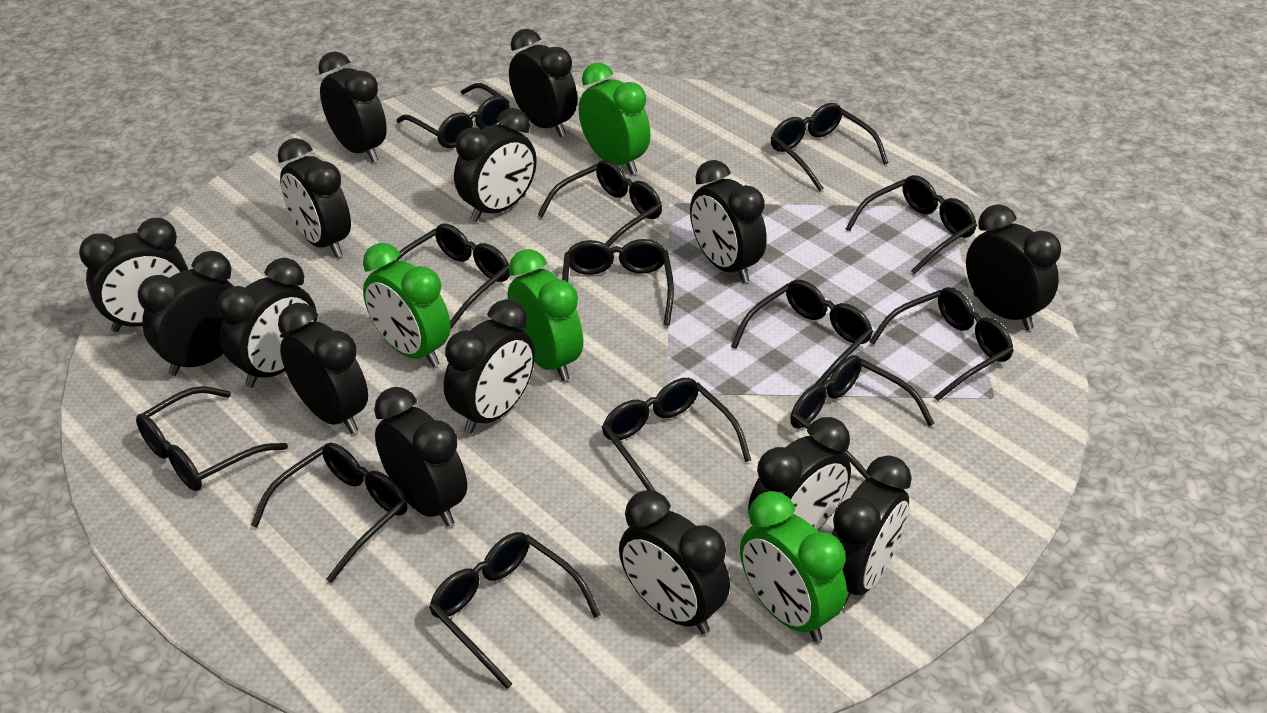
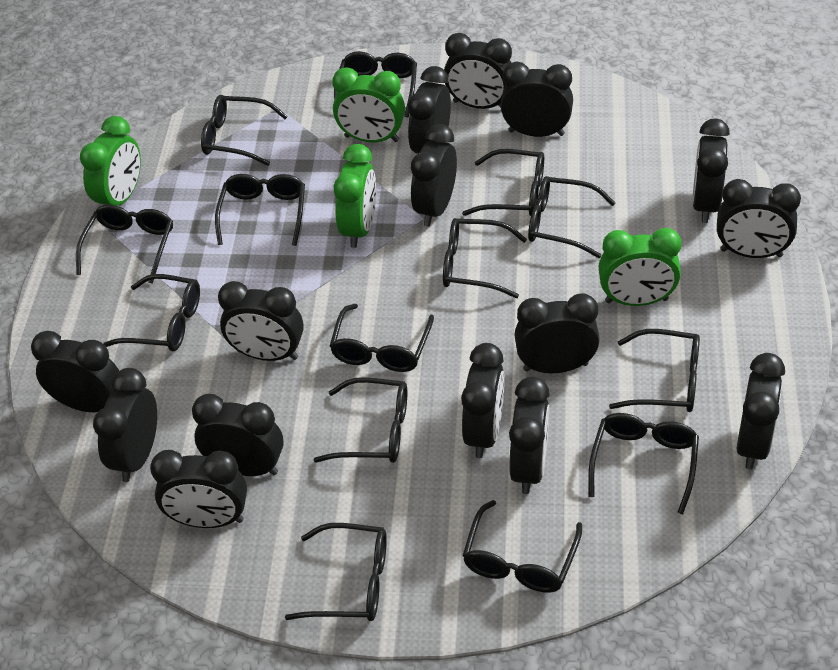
black glasses: 13 -> 14

